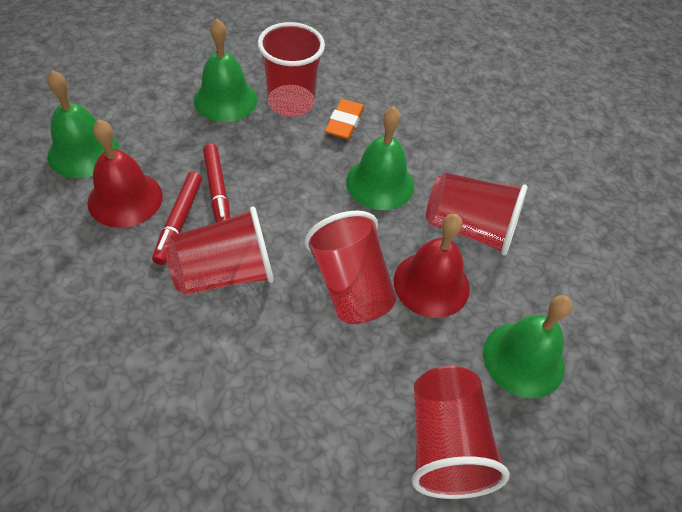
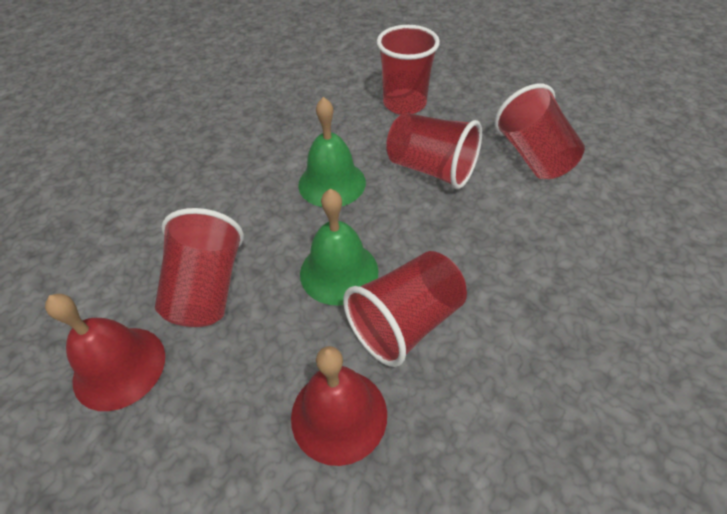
green bell: 4 -> 2
orange eraser: 1 -> 0
red marker: 2 -> 0

